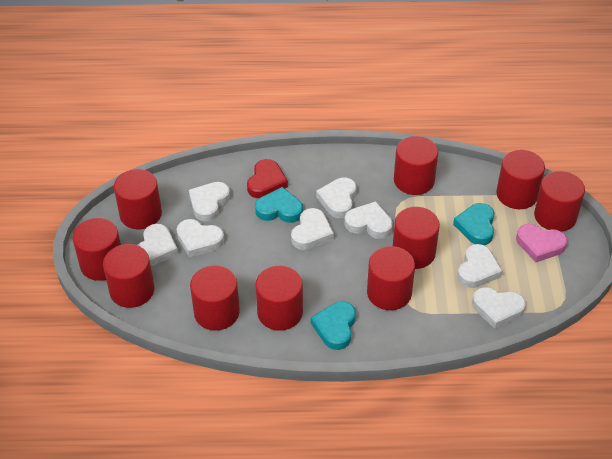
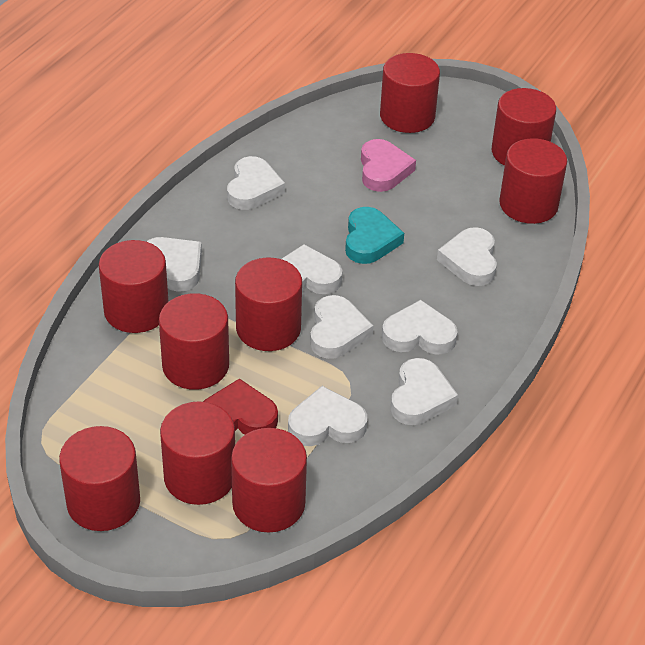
red cylinder: 10 -> 9
turquoise heart: 3 -> 1

